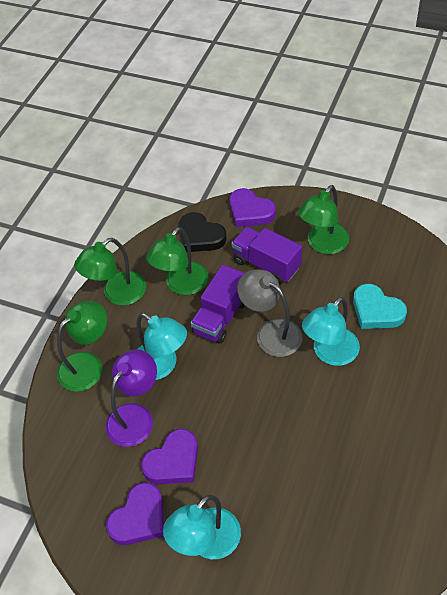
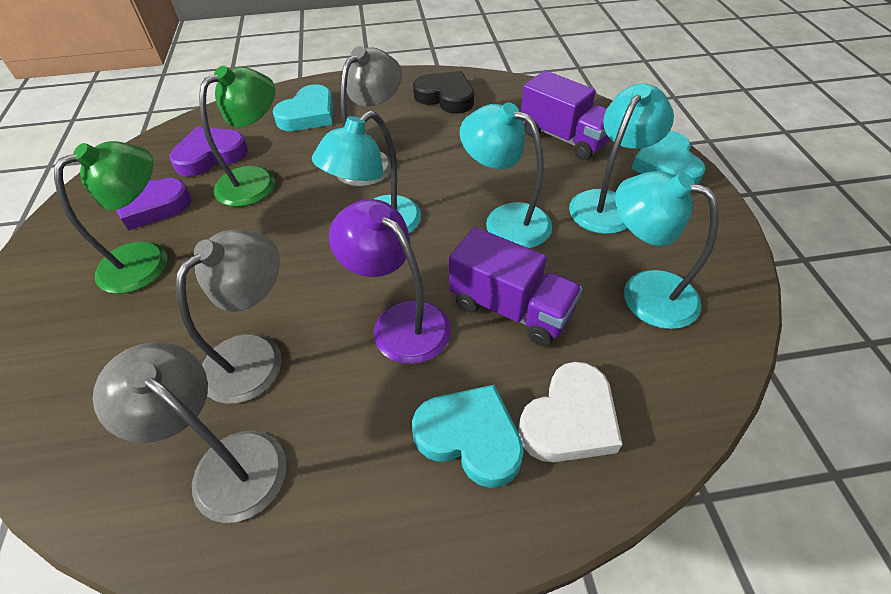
green lamp: 4 -> 2
grey lamp: 1 -> 3
purple heart: 3 -> 2
turquoise heart: 1 -> 3
turquoise lamp: 3 -> 4
white heart: 0 -> 1

